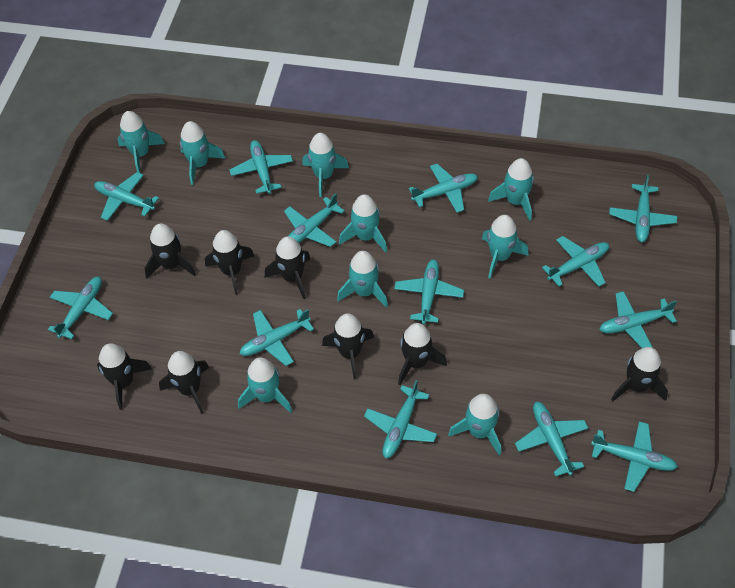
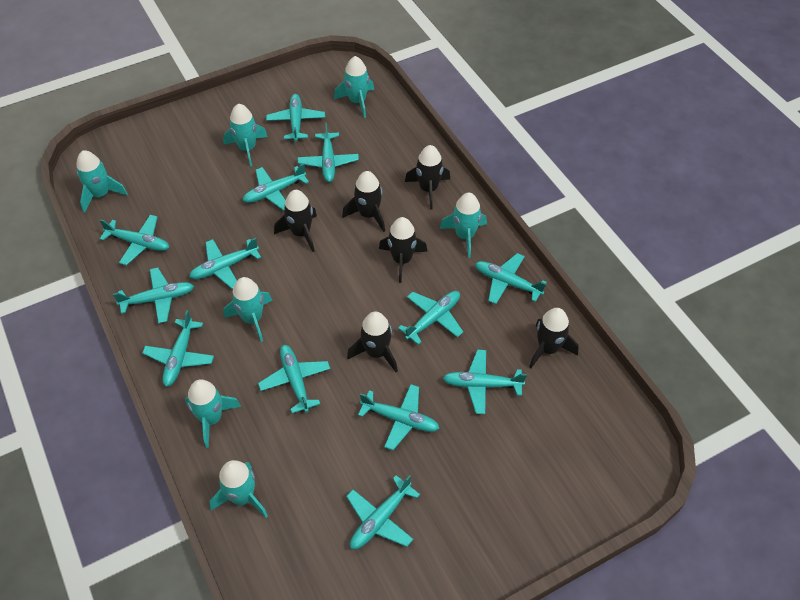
black rocket: 8 -> 6
turquoise rocket: 9 -> 7

